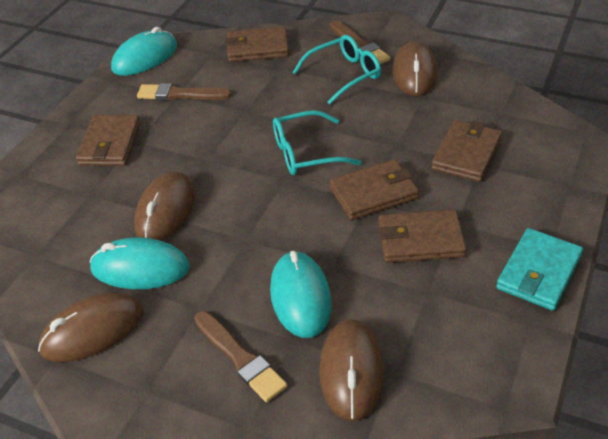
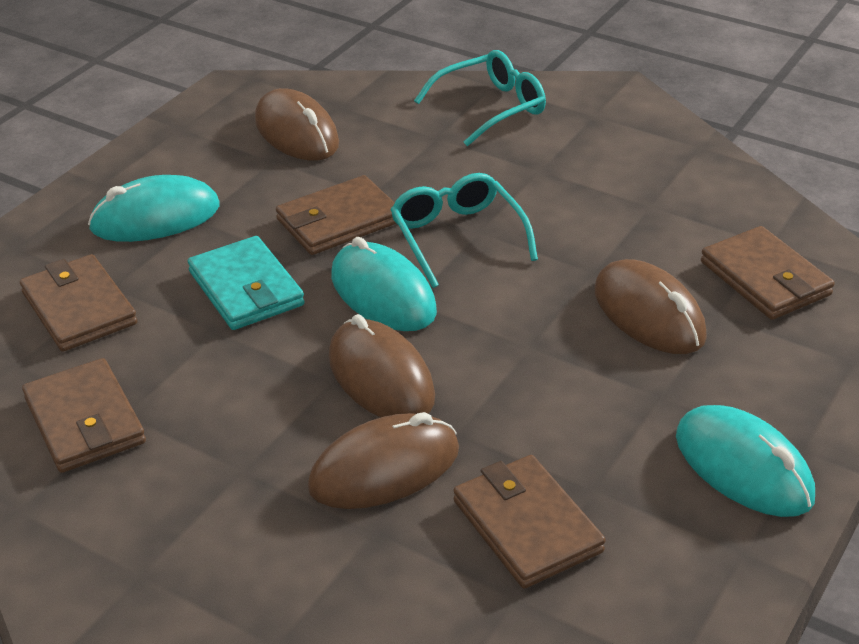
brown brush: 3 -> 0

